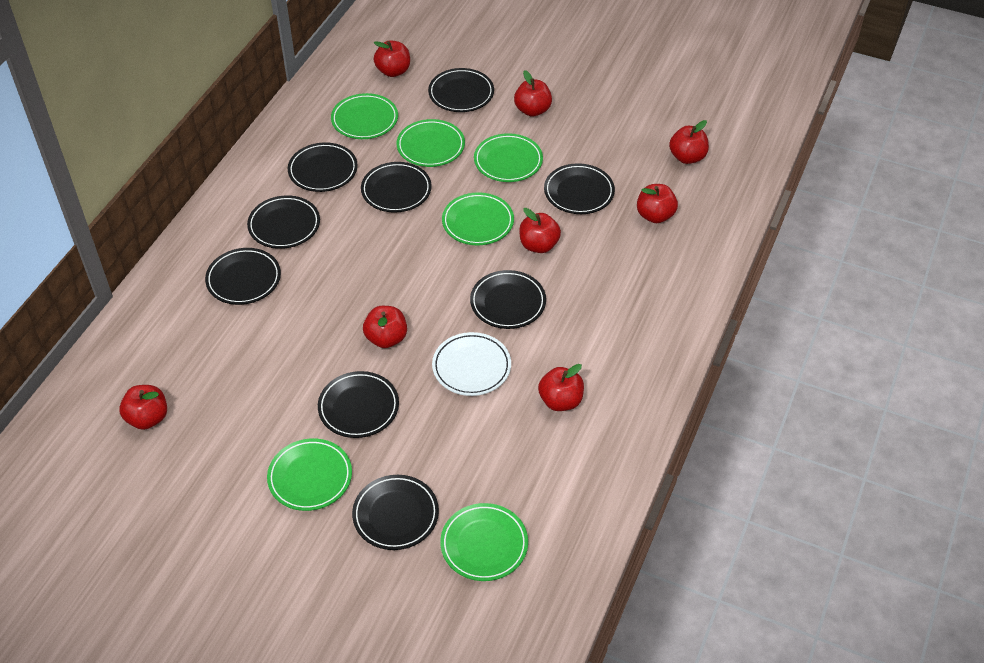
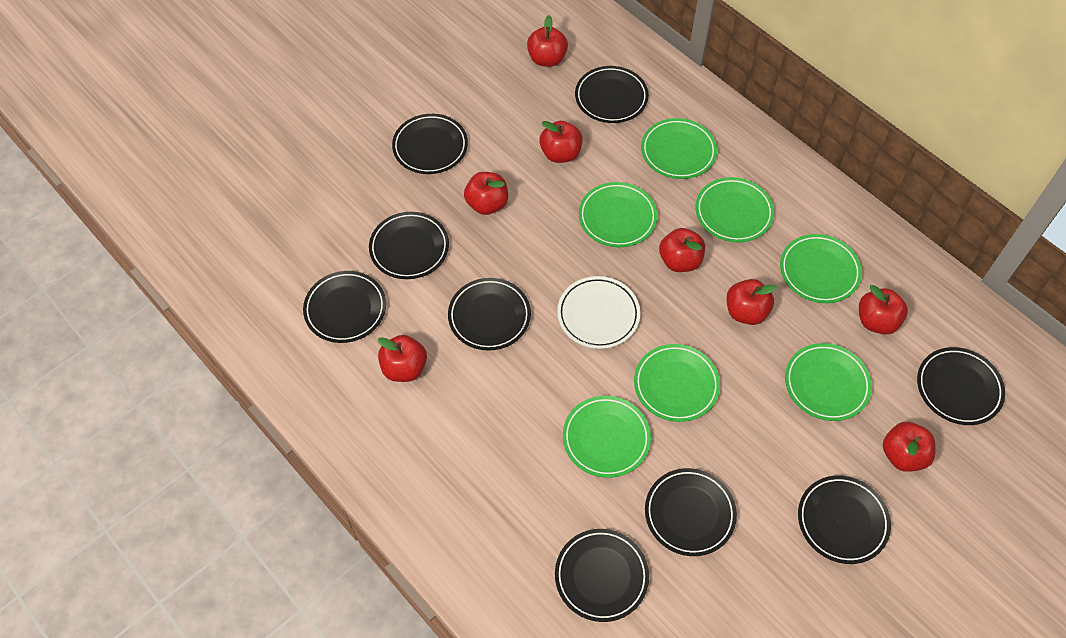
green plate: 6 -> 7

